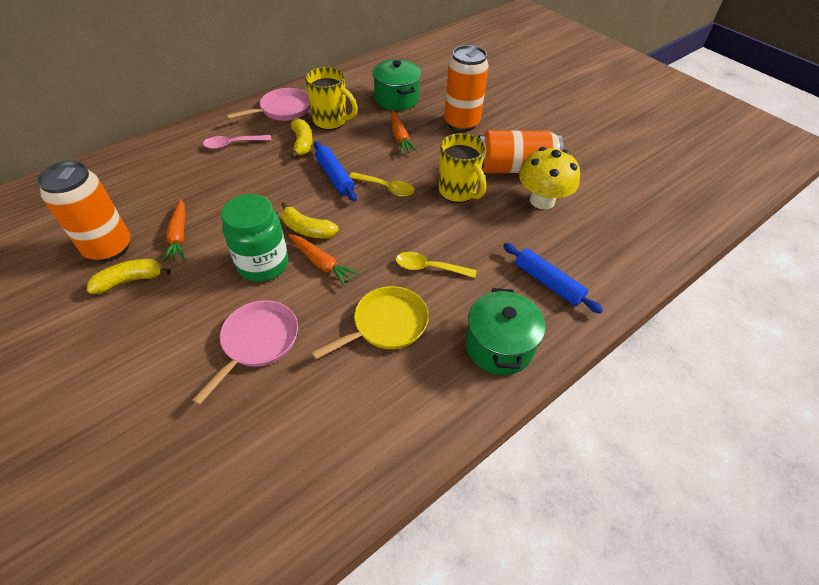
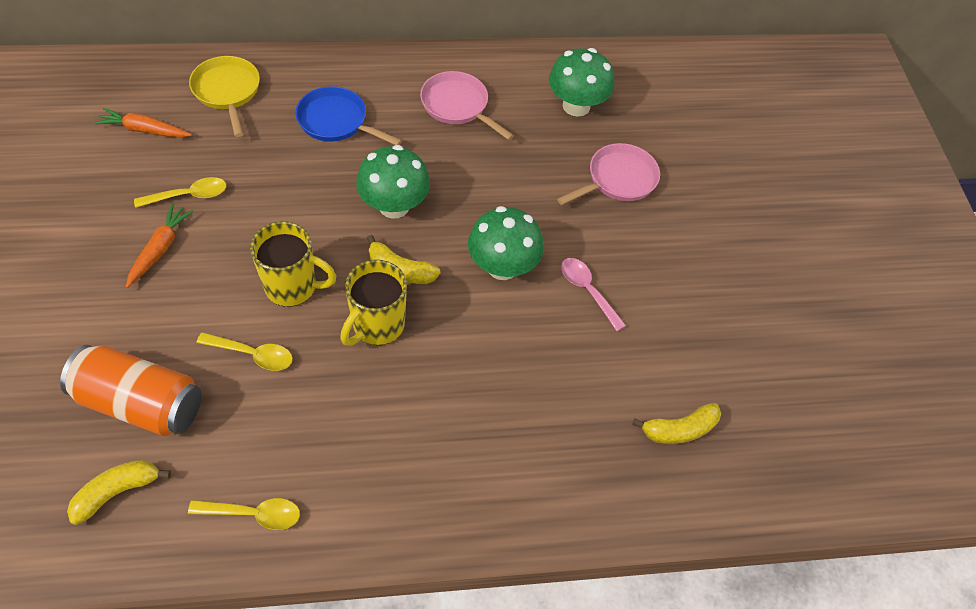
blue pan: 0 -> 1
blue rolling pin: 2 -> 0
green jar: 1 -> 0
green mushroom: 0 -> 3
green pot: 2 -> 0
orange can: 3 -> 1
orange carrot: 3 -> 2
yellow mushroom: 1 -> 0
yellow spoon: 2 -> 3

